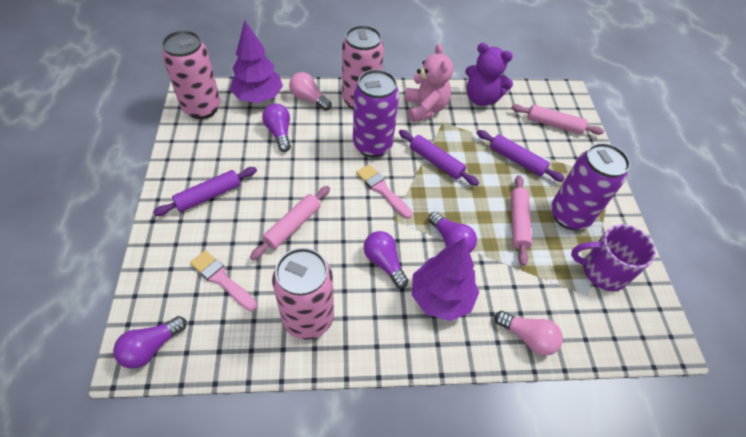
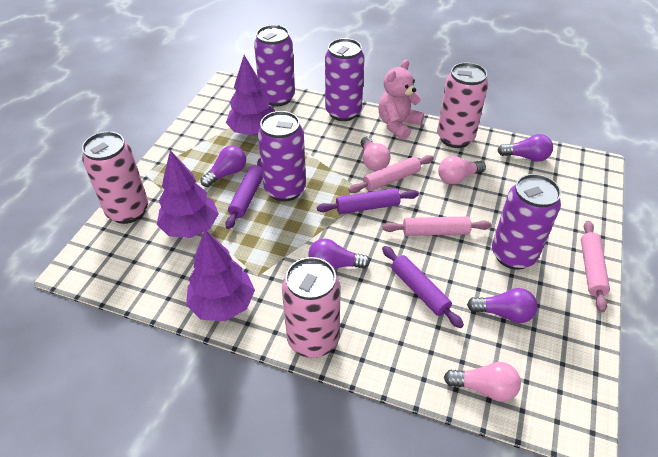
pink brush: 2 -> 0
pink light bulb: 2 -> 3
purple can: 2 -> 4
purple mug: 1 -> 0
purple teddy bear: 1 -> 0
purple tree: 2 -> 3

